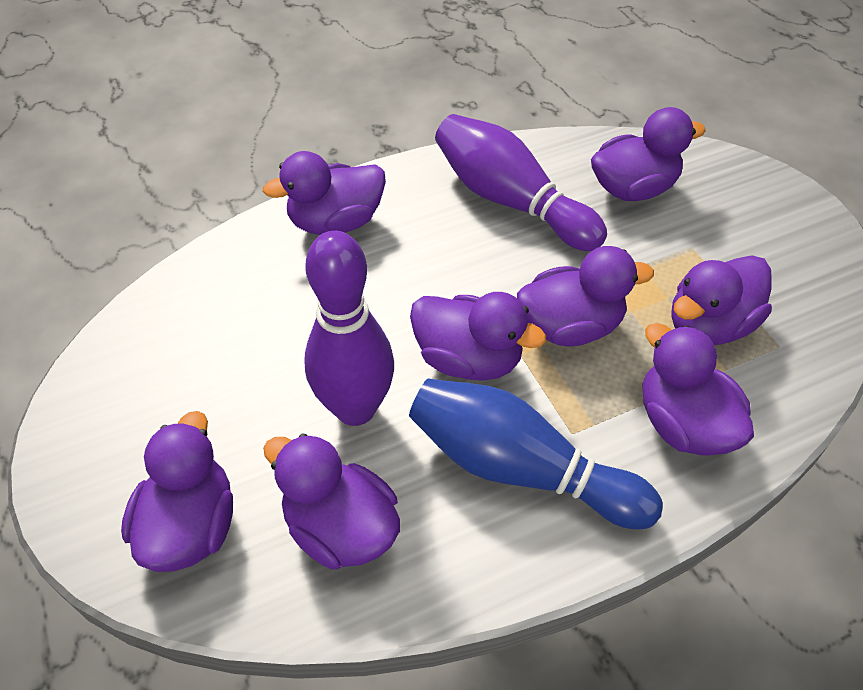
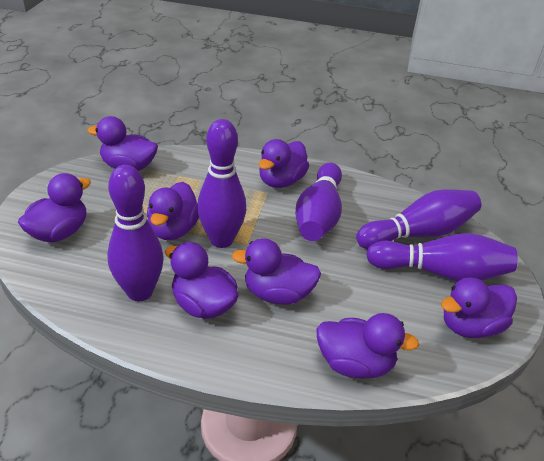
blue bowling pin: 1 -> 0
purple bowling pin: 2 -> 5

